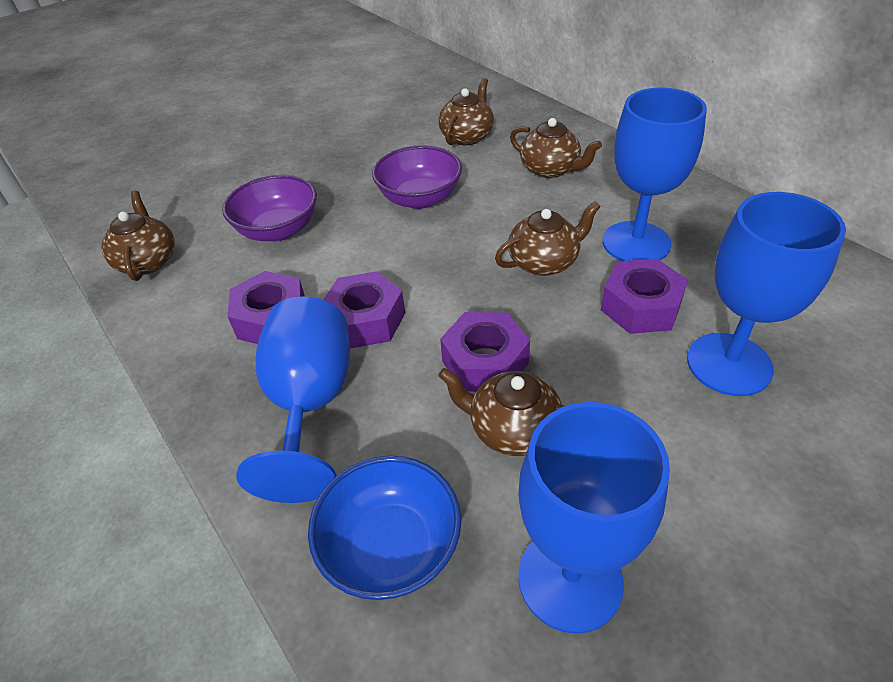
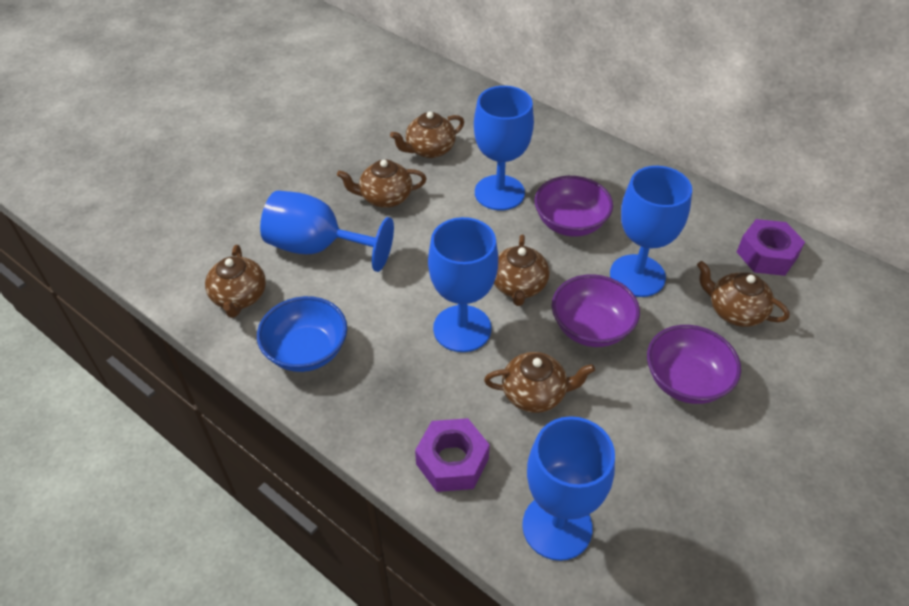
blue goblet: 4 -> 5
brown teapot: 5 -> 6
purple bowl: 2 -> 3
purple nut: 4 -> 2

